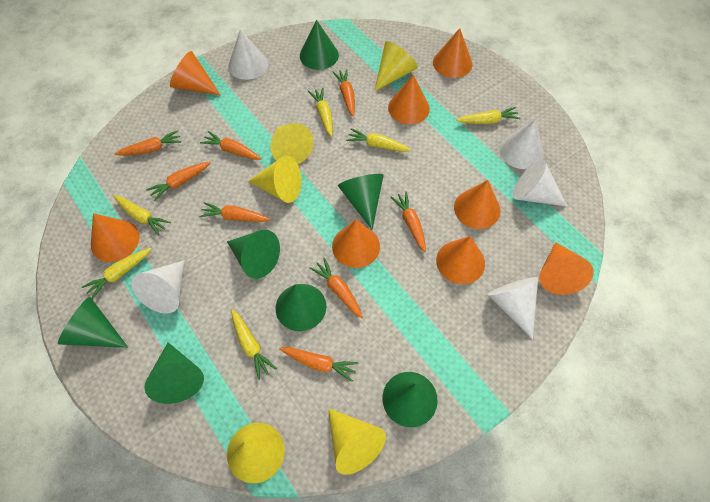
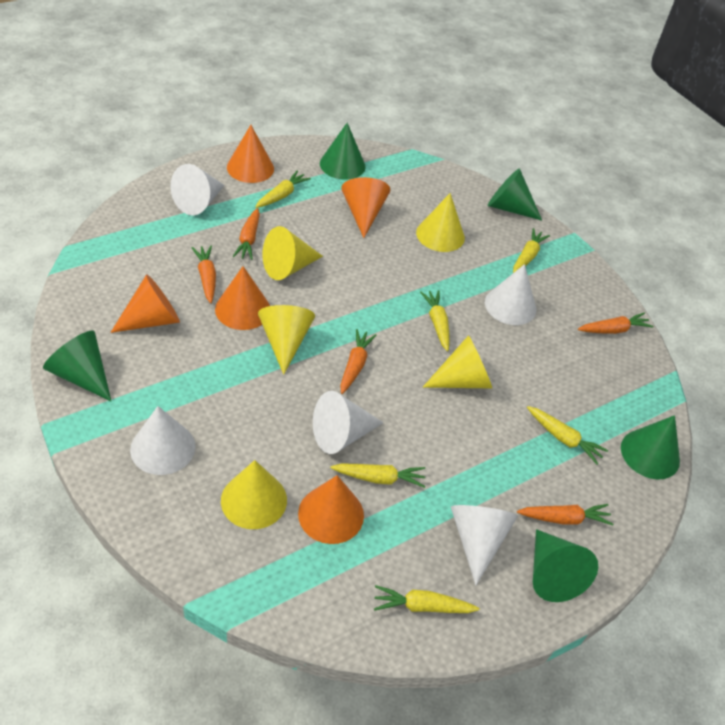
green cone: 7 -> 5
orange carrot: 8 -> 5
orange cone: 8 -> 5

